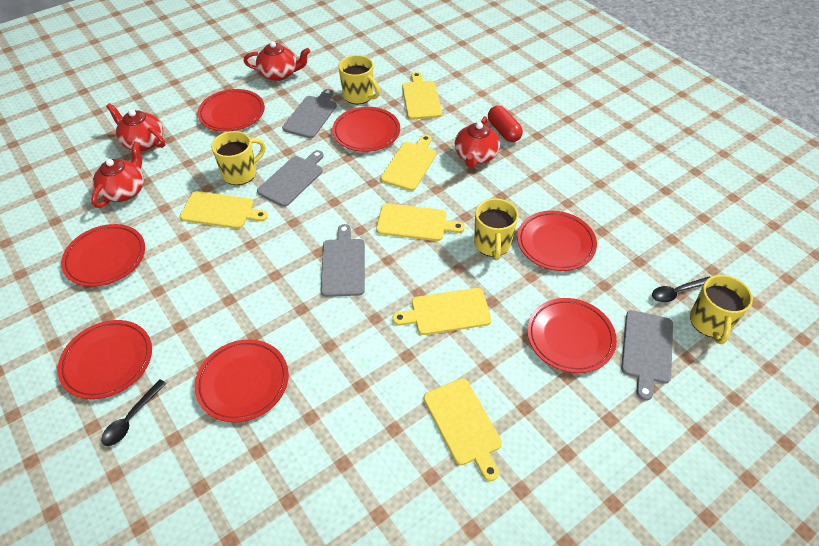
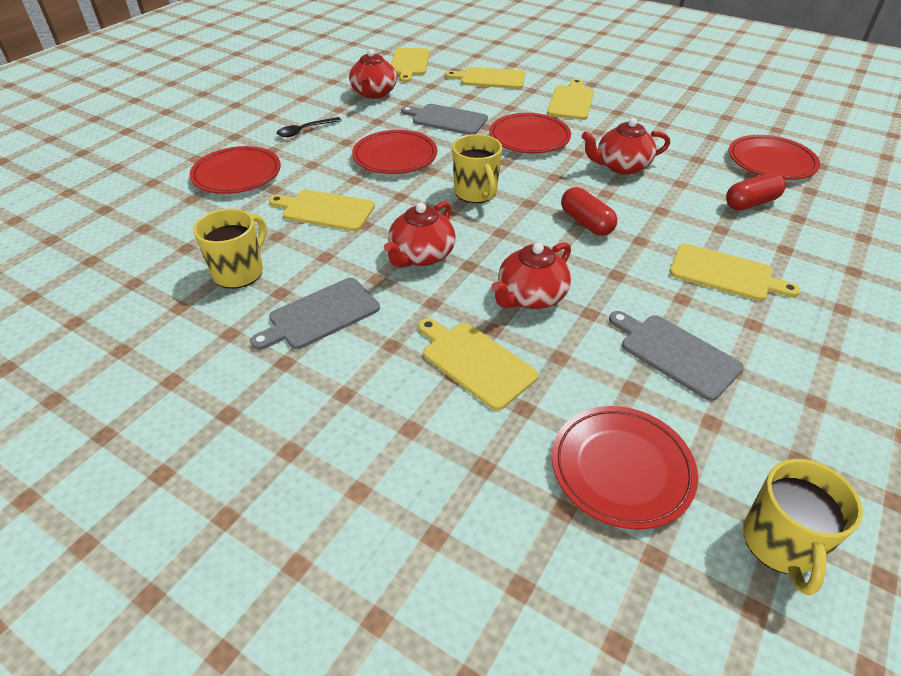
black spoon: 2 -> 1
grey cutting board: 4 -> 3
red capsule: 1 -> 2
red plate: 7 -> 5
yellow mug: 4 -> 3

